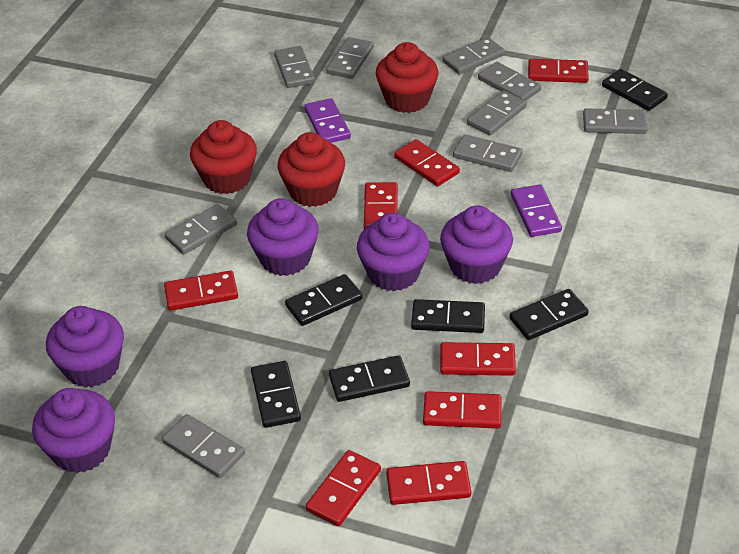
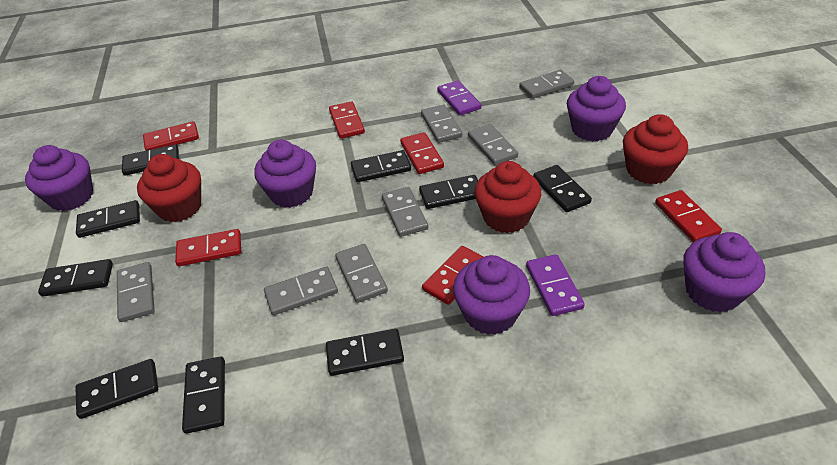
black domino: 6 -> 9
grey domino: 9 -> 7
red domino: 8 -> 6

